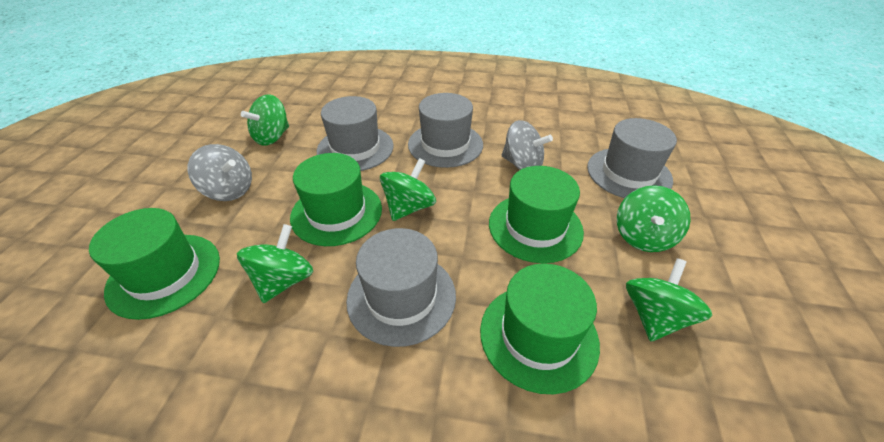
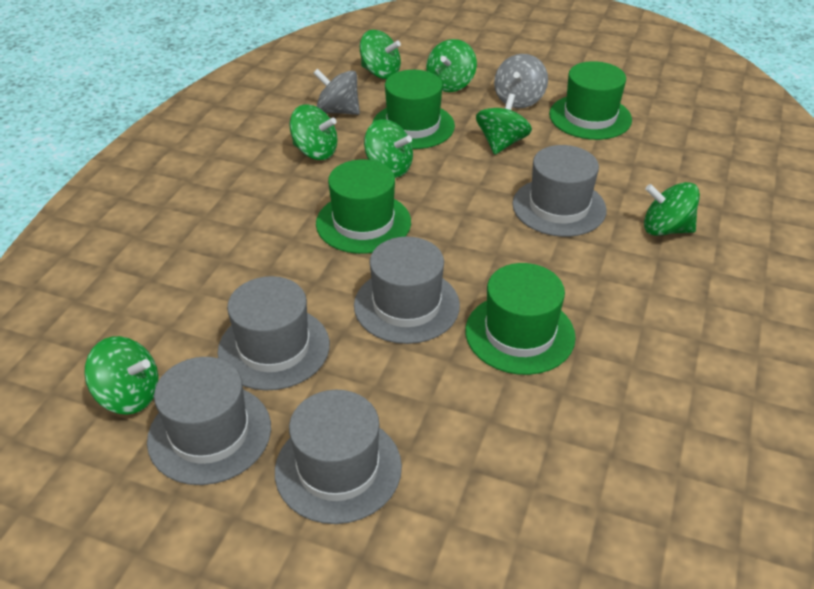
green spinning top: 5 -> 7
grey hat: 4 -> 5

